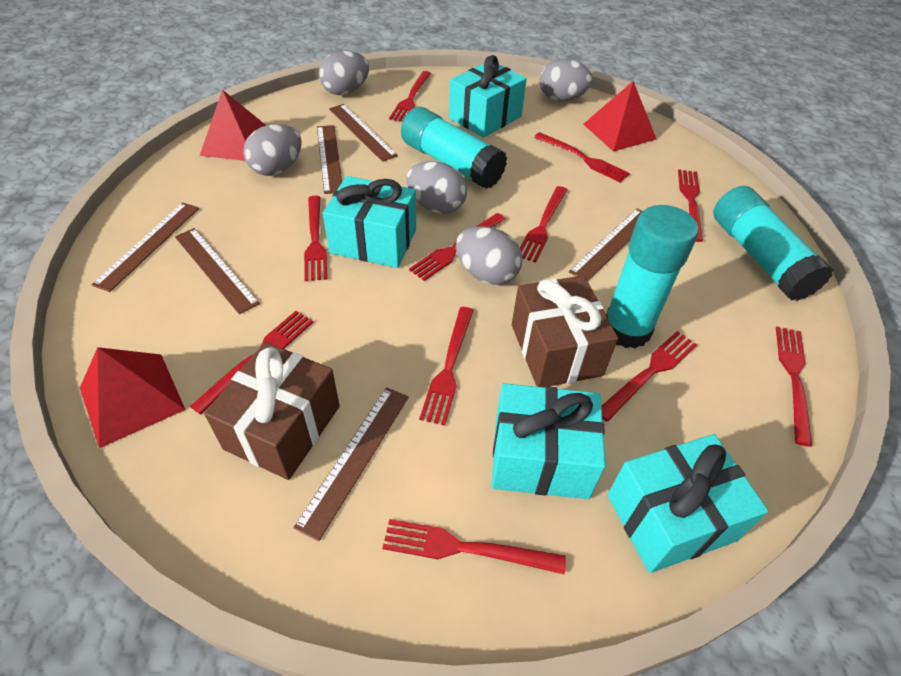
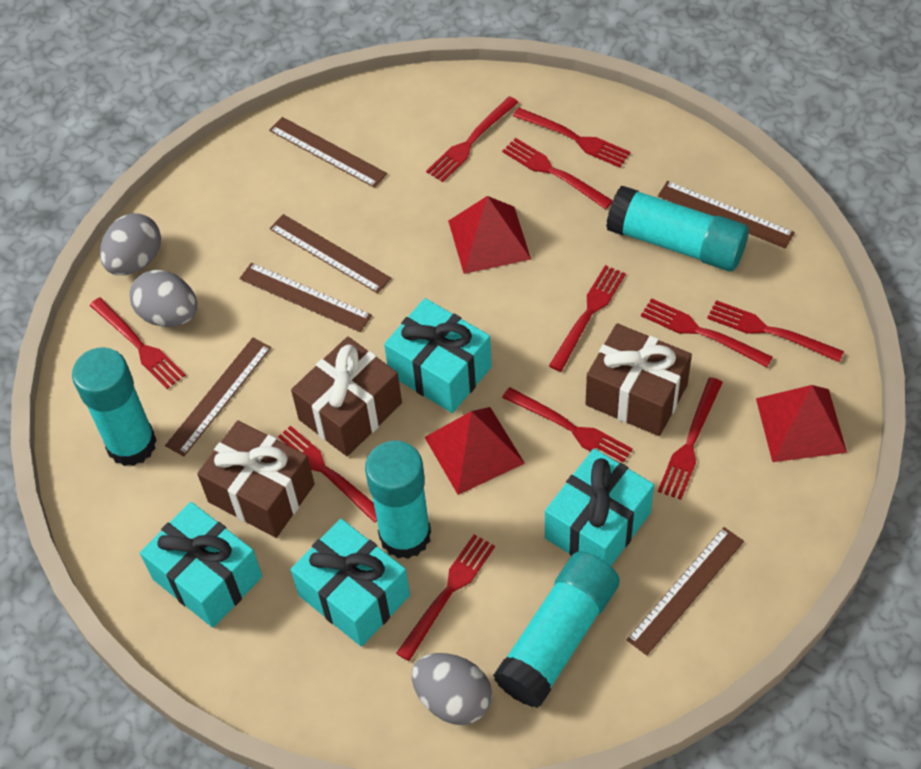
brown gift: 2 -> 3
grey egg: 5 -> 3
turquoise glue stick: 3 -> 4

